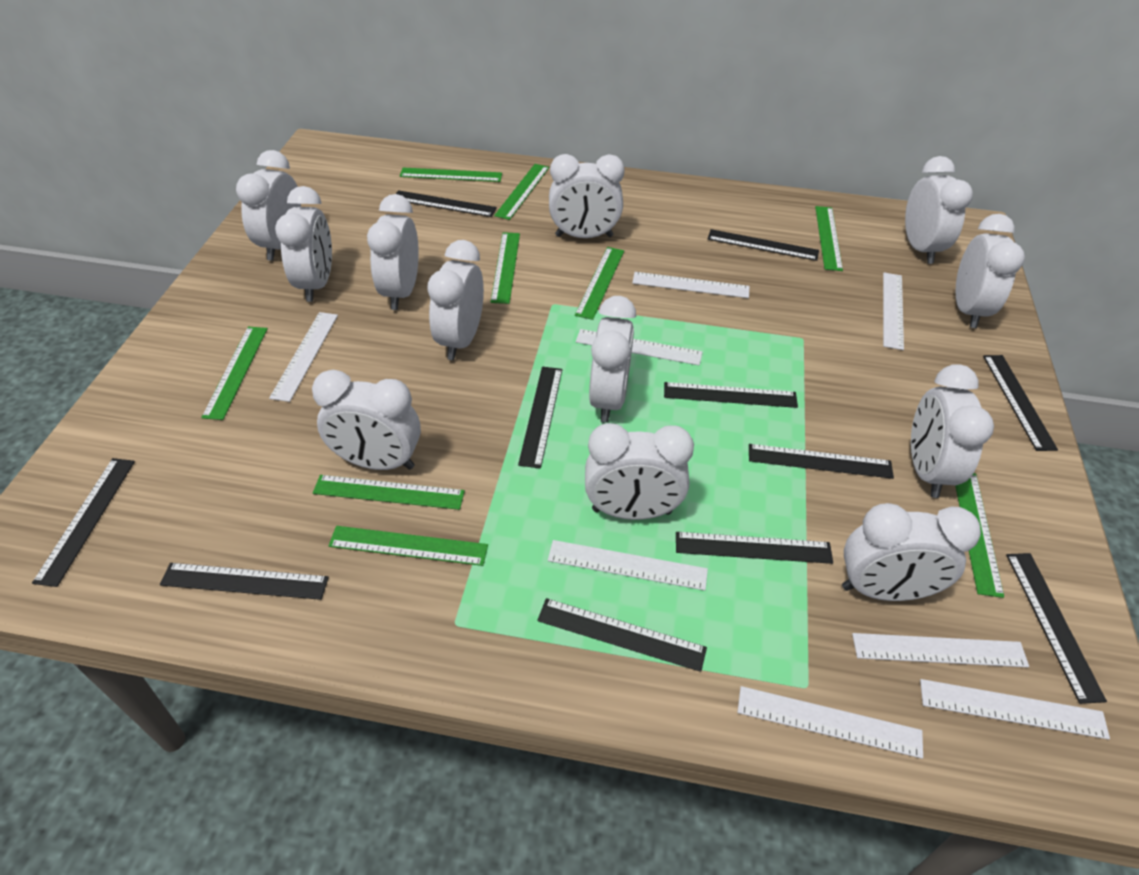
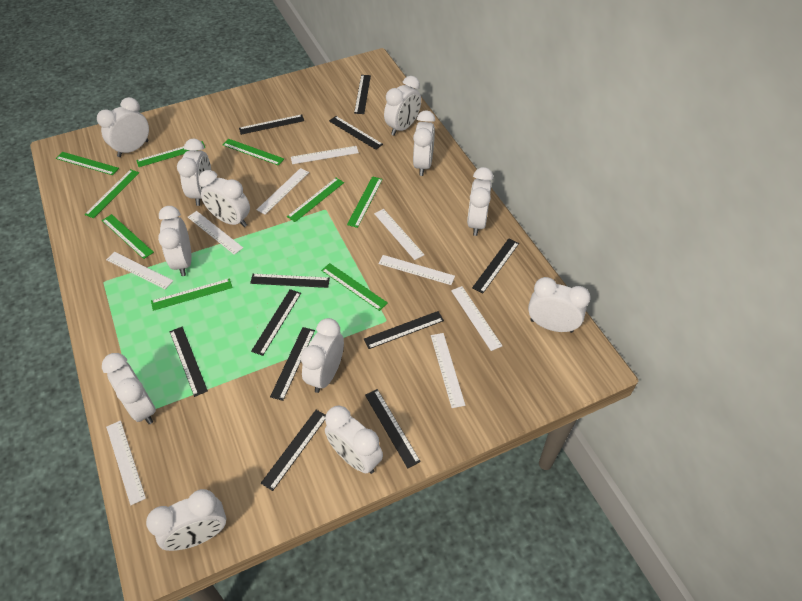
white ruler: 8 -> 9

